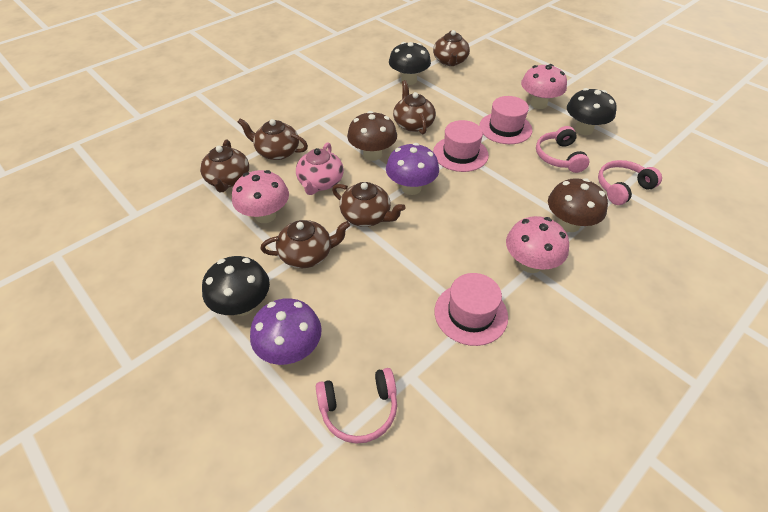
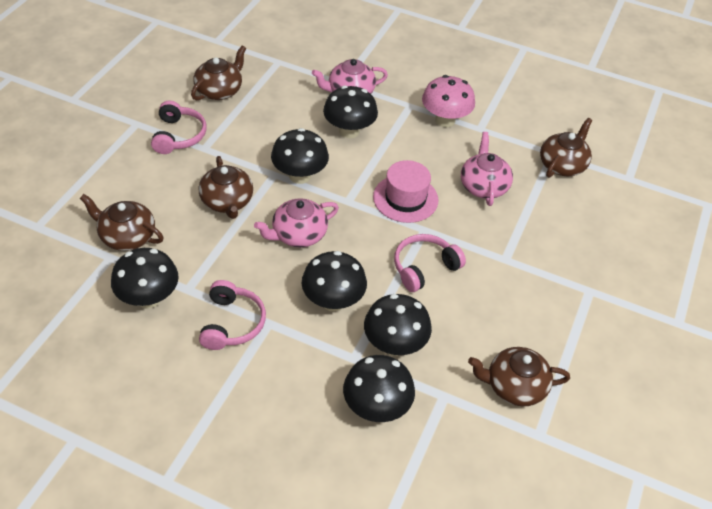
black mushroom: 3 -> 6
brown mushroom: 2 -> 0
brown teapot: 6 -> 5
pink hat: 3 -> 1
pink mushroom: 3 -> 1
pink teapot: 1 -> 3
purple mushroom: 2 -> 0

